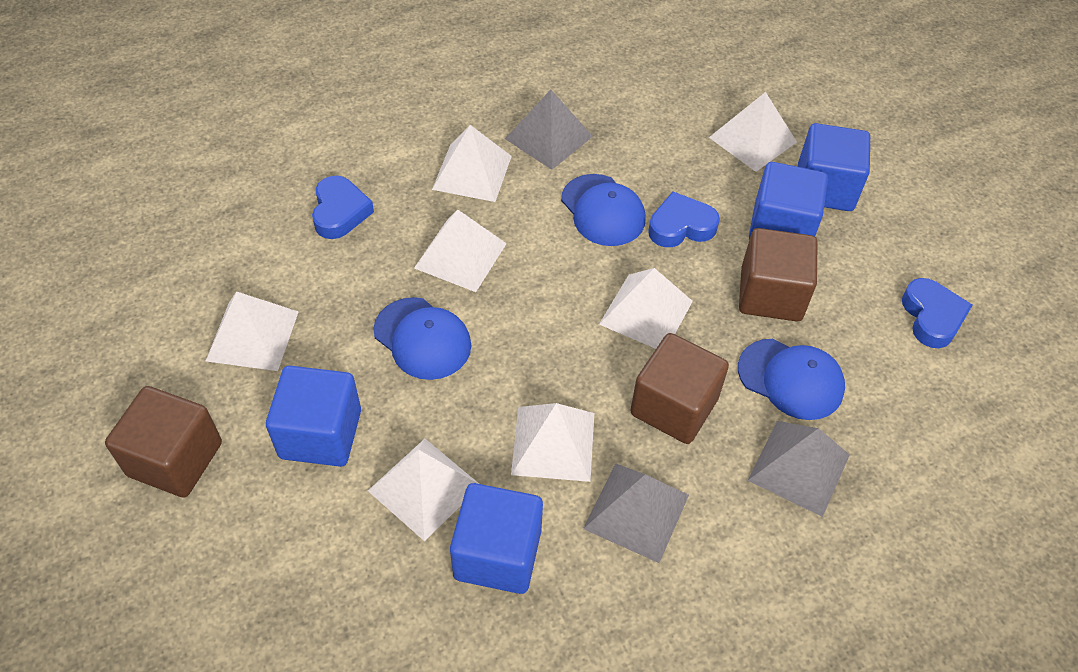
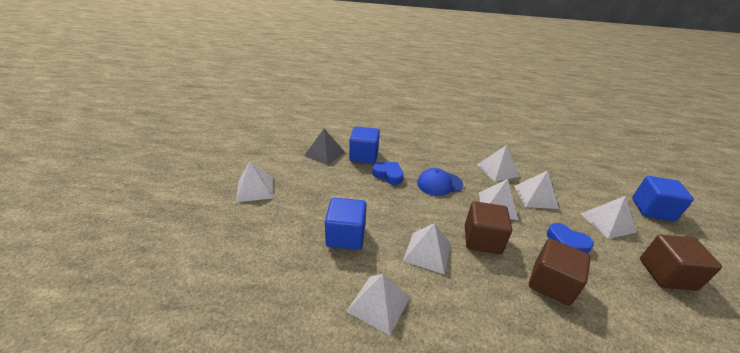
blue cap: 3 -> 1
blue cube: 4 -> 3
blue heart: 3 -> 2
grey pyramid: 3 -> 1

